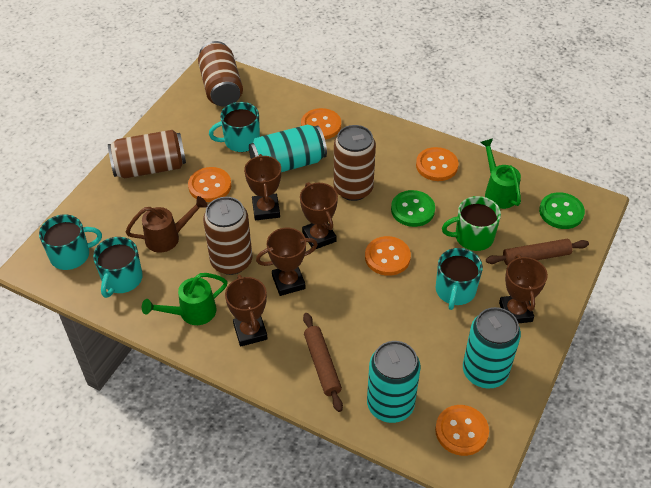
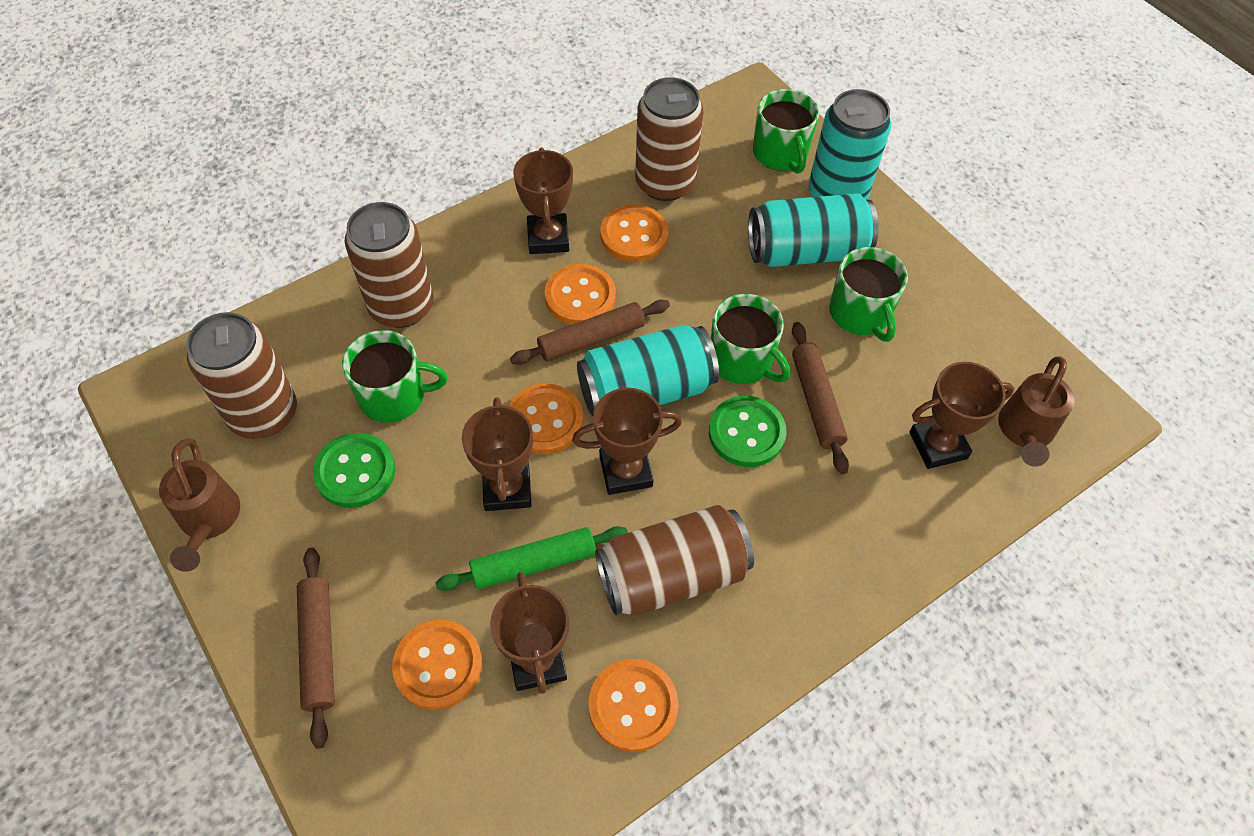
brown rolling pin: 2 -> 3
brown watering can: 1 -> 2
green mug: 1 -> 4
green rolling pin: 0 -> 1
green watering can: 2 -> 0
turquoise mug: 4 -> 0

